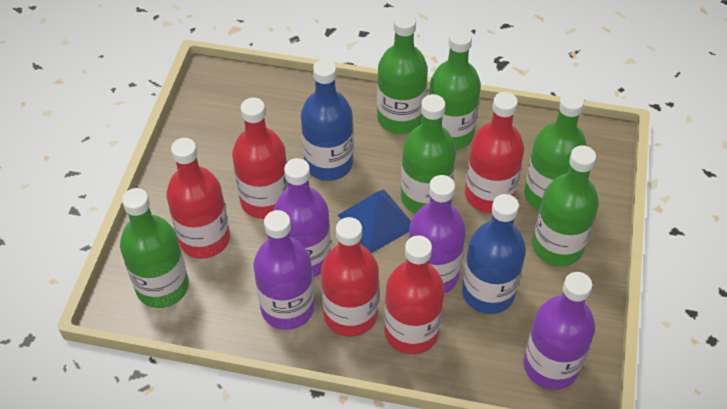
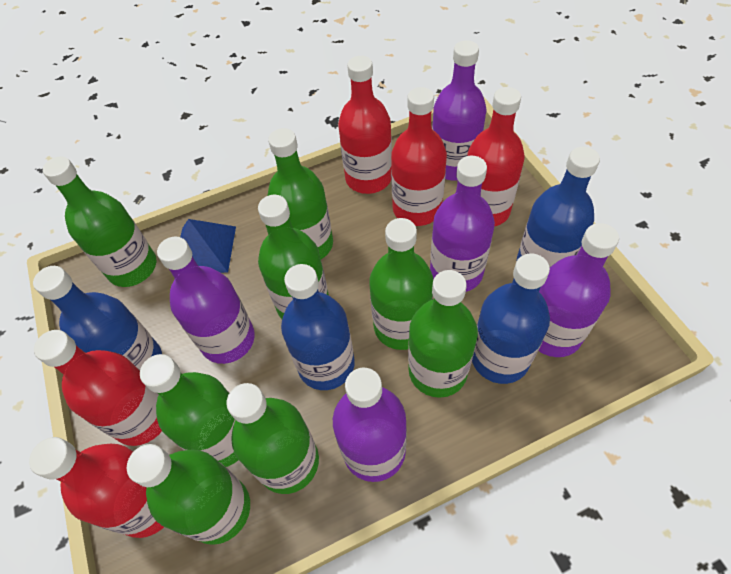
blue bottle: 2 -> 4
green bottle: 6 -> 8
purple bottle: 4 -> 5

